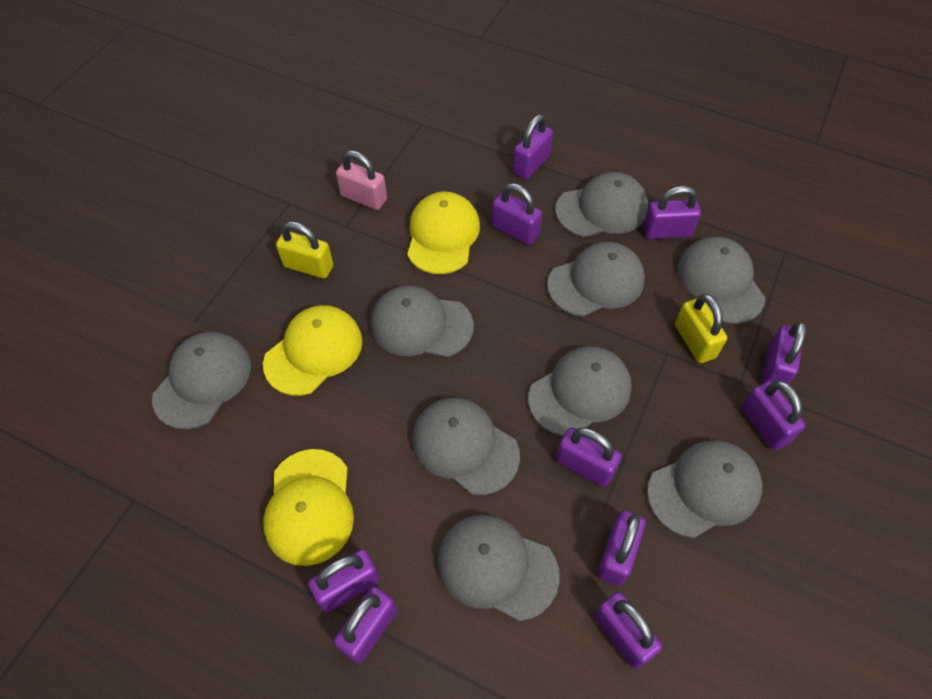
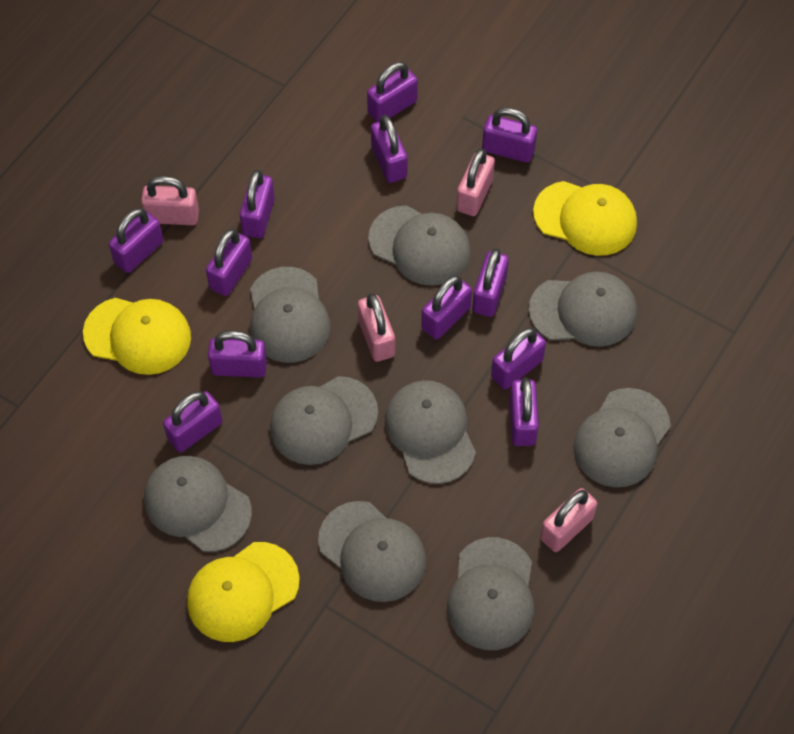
pink padlock: 1 -> 4
purple padlock: 10 -> 12
yellow padlock: 2 -> 0

